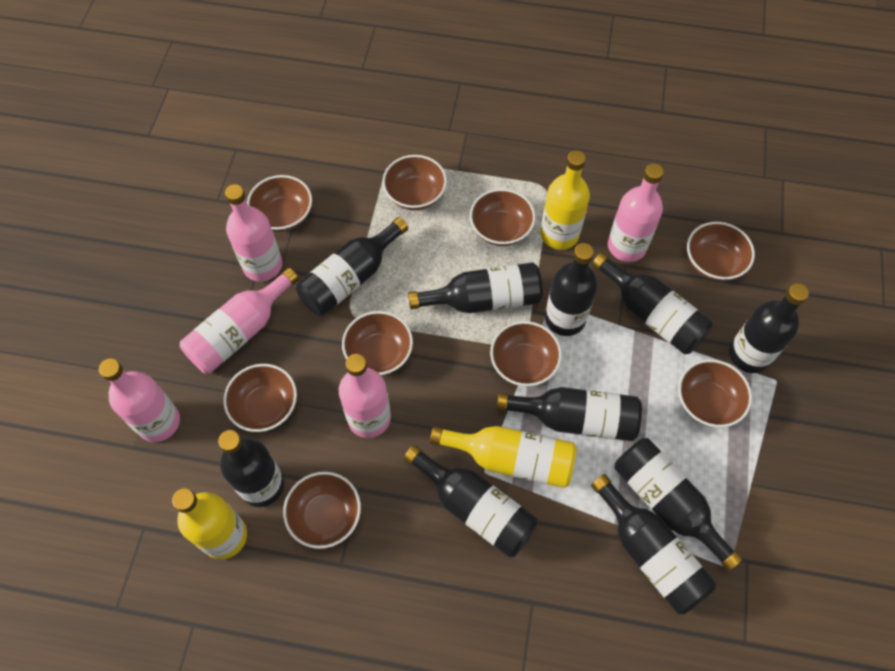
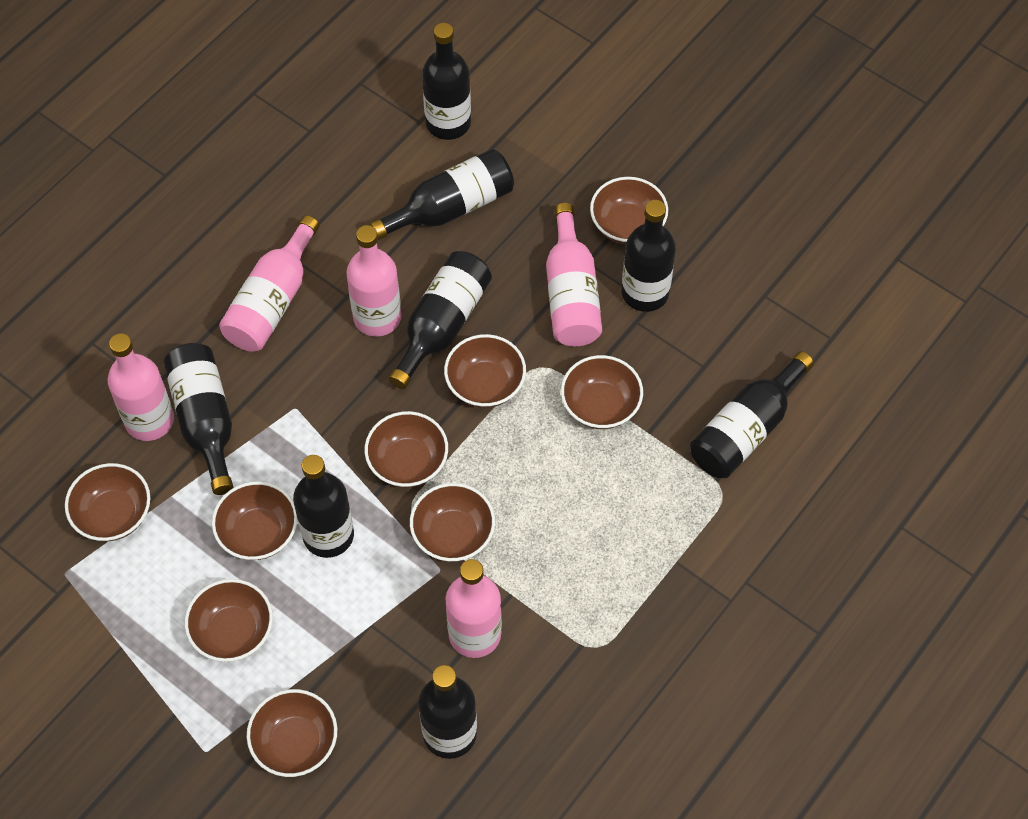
black bottle: 10 -> 8
yellow bottle: 3 -> 0

